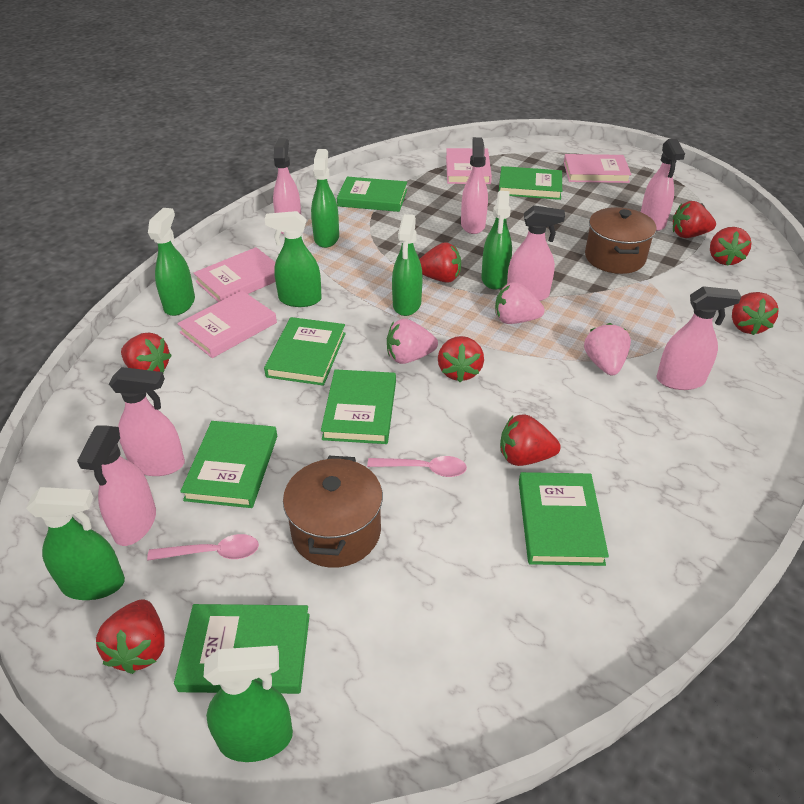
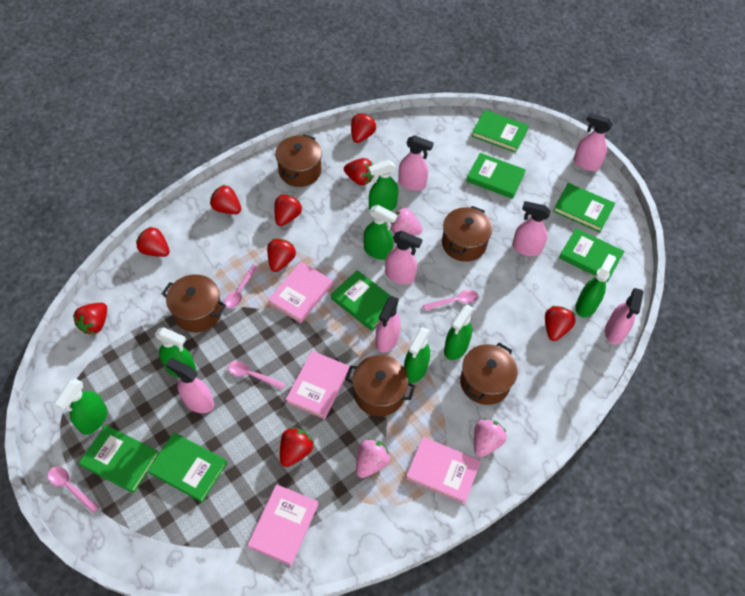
brown pot: 2 -> 5
pink spoon: 2 -> 4
red strawberry: 8 -> 9

